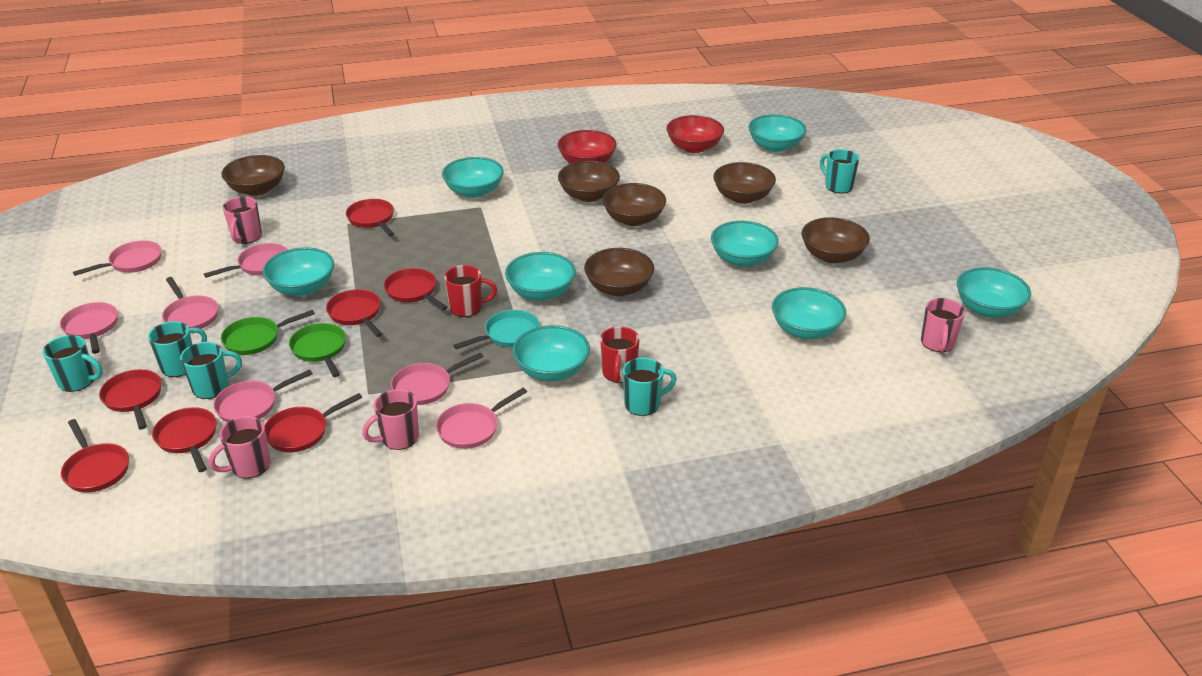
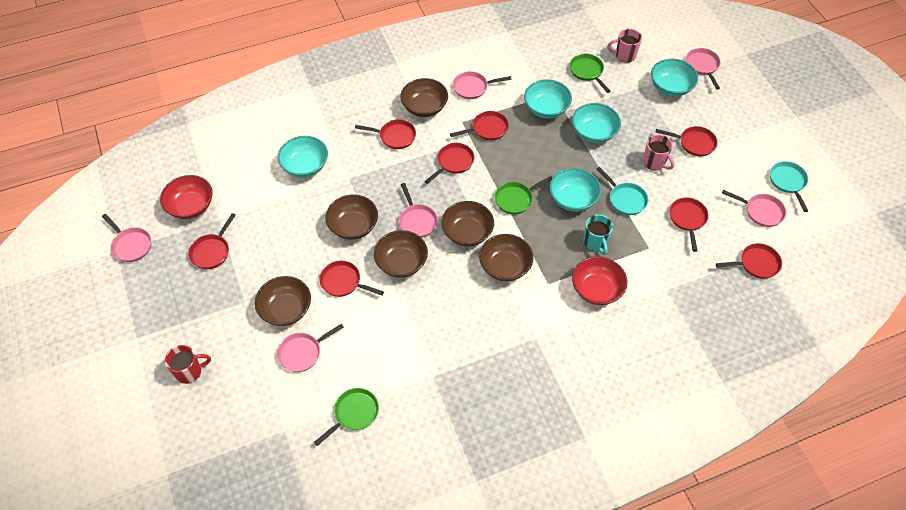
green pan: 2 -> 3
pink mug: 4 -> 2
pink pan: 7 -> 6
red mug: 2 -> 1
red pan: 7 -> 8
turquoise bowl: 8 -> 5
turquoise mug: 5 -> 1
turquoise pan: 1 -> 2

